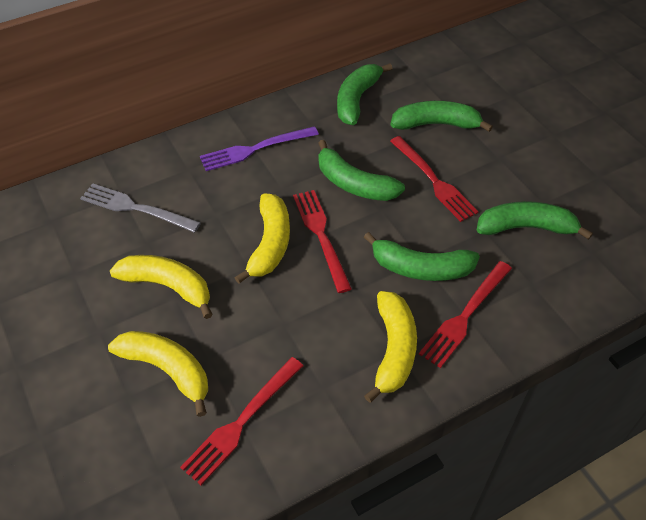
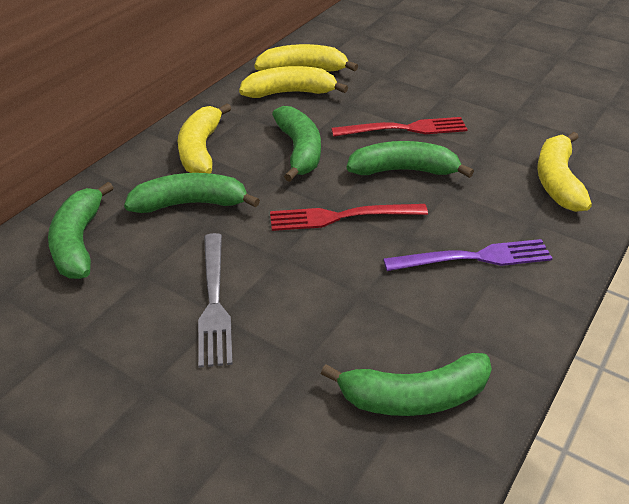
red fork: 4 -> 2

